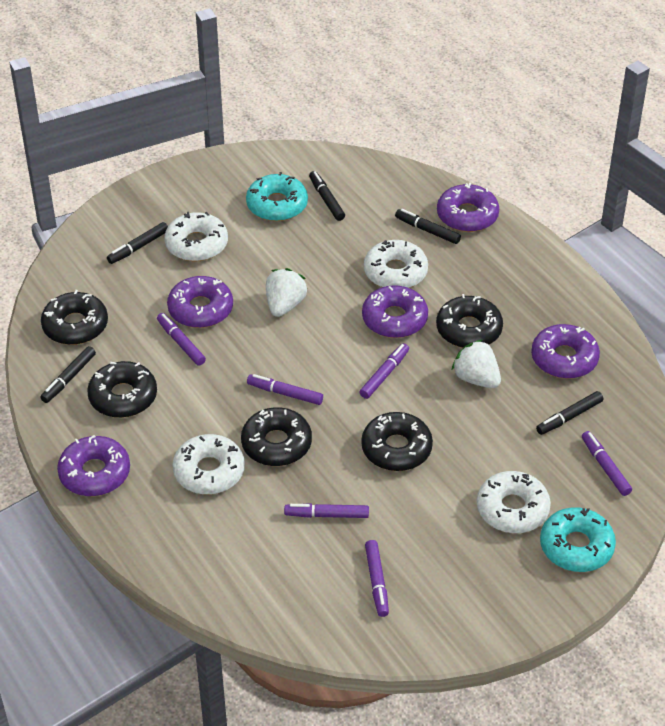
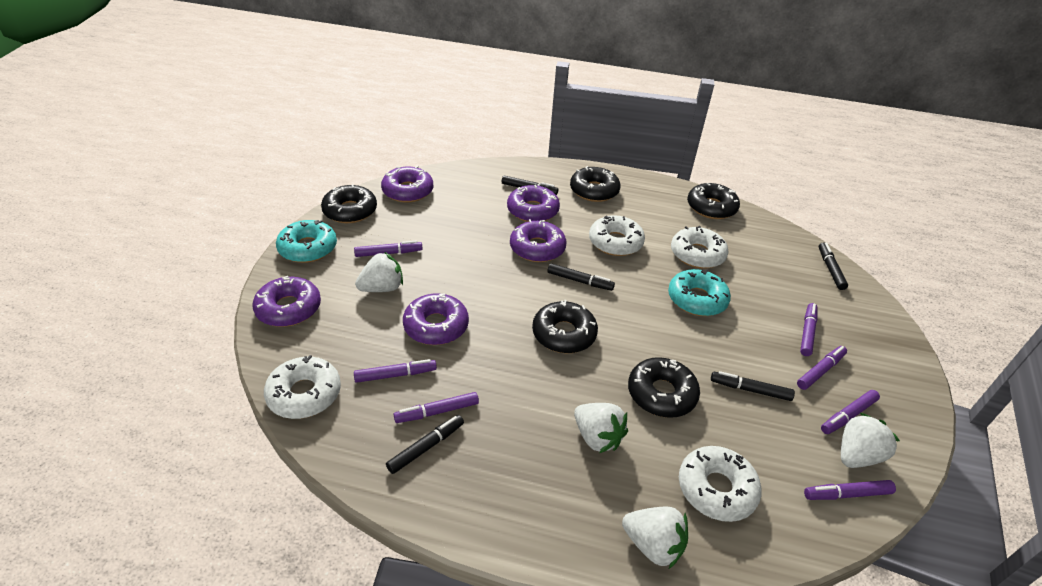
purple marker: 6 -> 7
white strawberry: 2 -> 4

